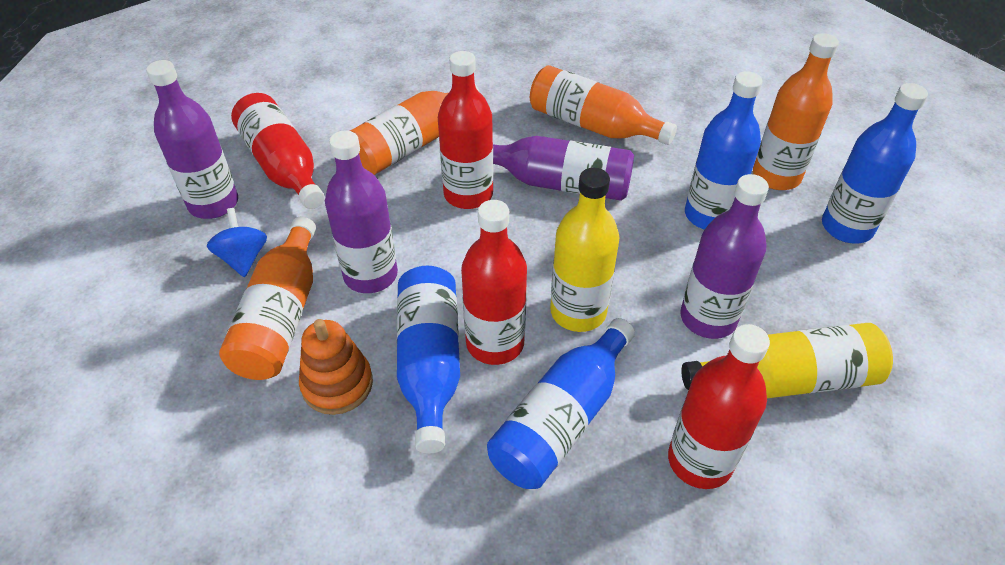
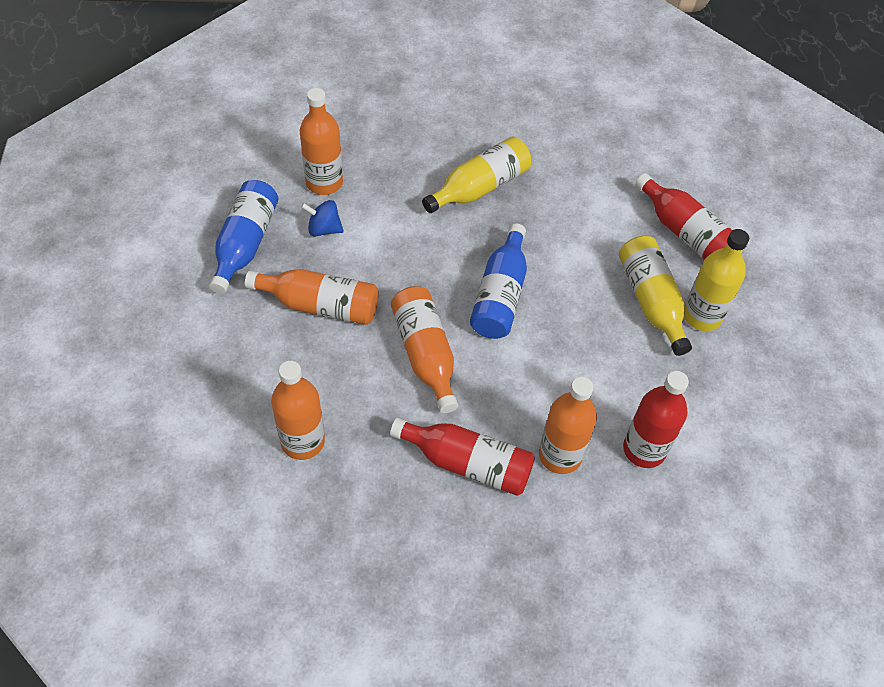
blue bottle: 4 -> 2
orange bottle: 4 -> 5
orange stacking toy: 1 -> 0
purple bottle: 4 -> 0
red bottle: 4 -> 3
yellow bottle: 2 -> 3

